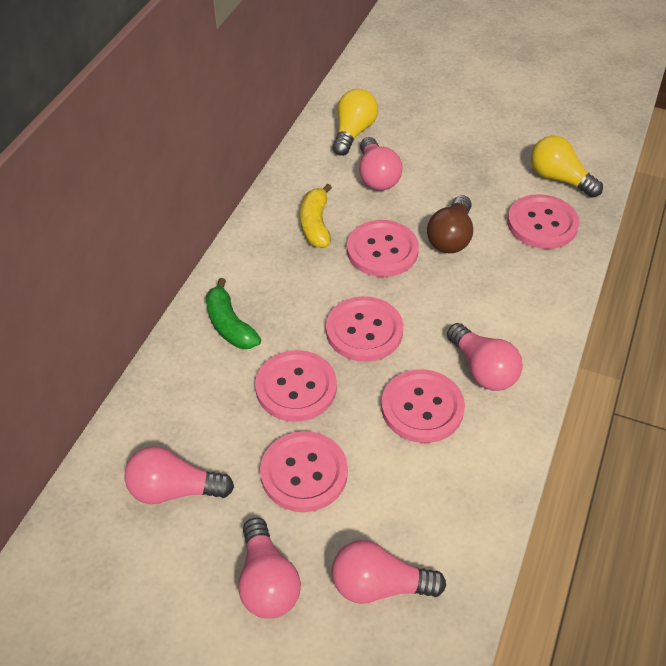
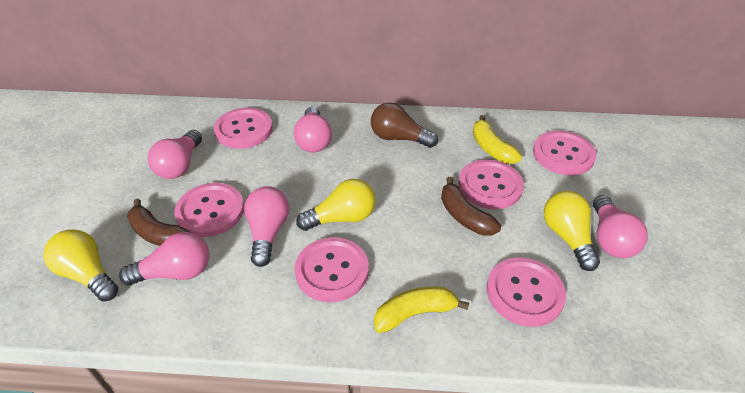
brown banana: 0 -> 2
green banana: 1 -> 0
yellow banana: 1 -> 2
yellow light bulb: 2 -> 3

